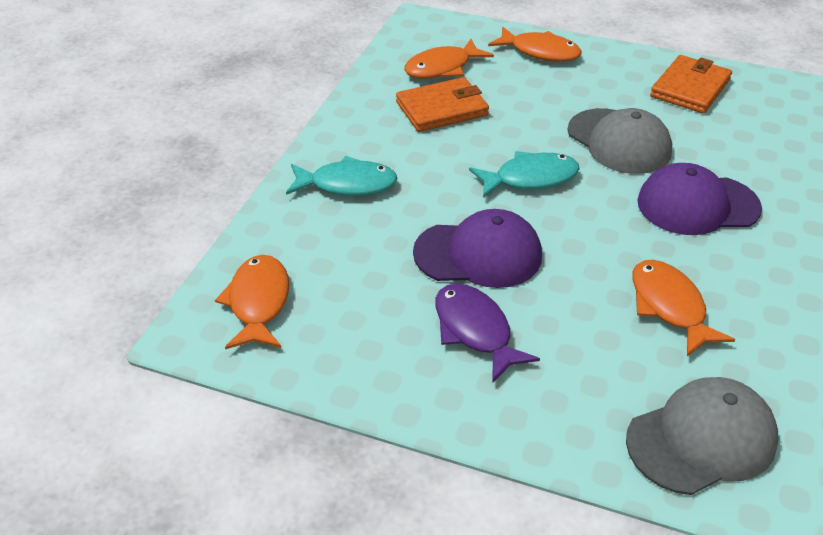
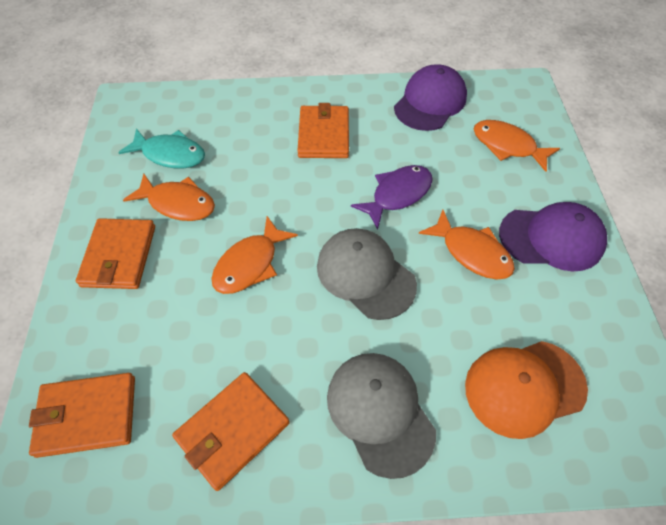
orange cap: 0 -> 1
orange wallet: 2 -> 4
turquoise fish: 2 -> 1

